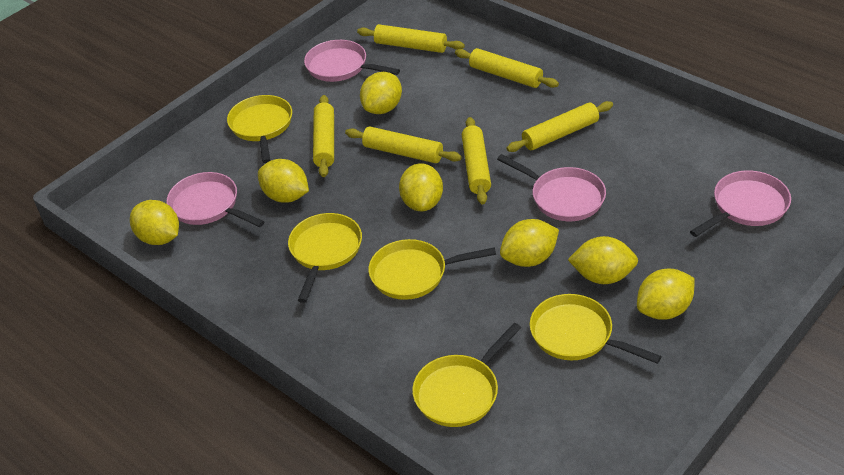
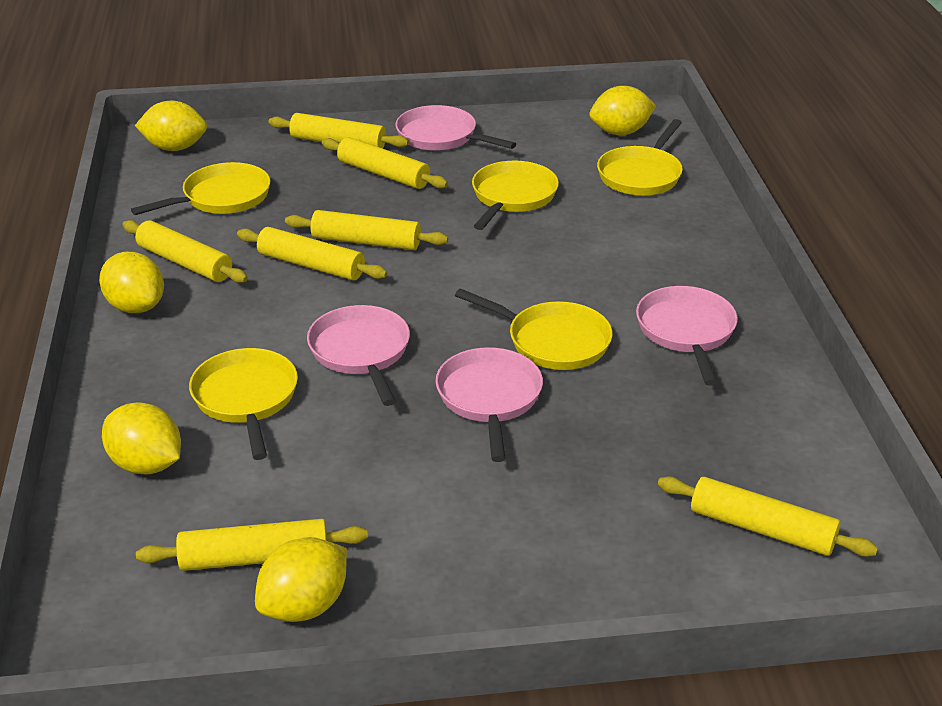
yellow lemon: 7 -> 5
yellow rolling pin: 6 -> 7

